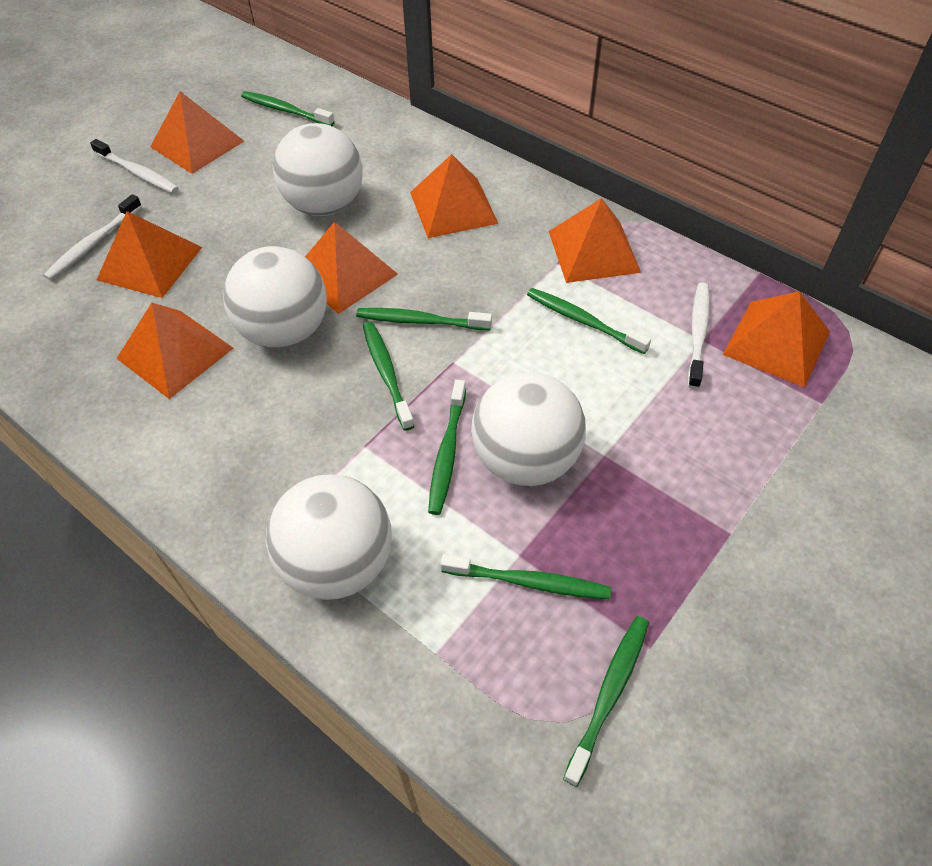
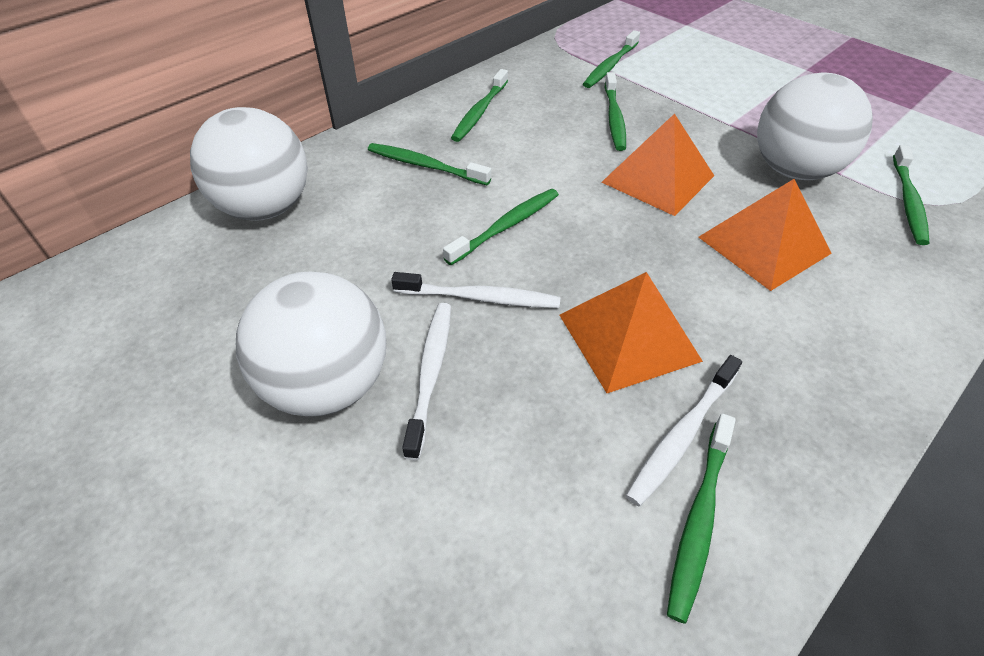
orange pyramid: 7 -> 3
white ball: 4 -> 3

